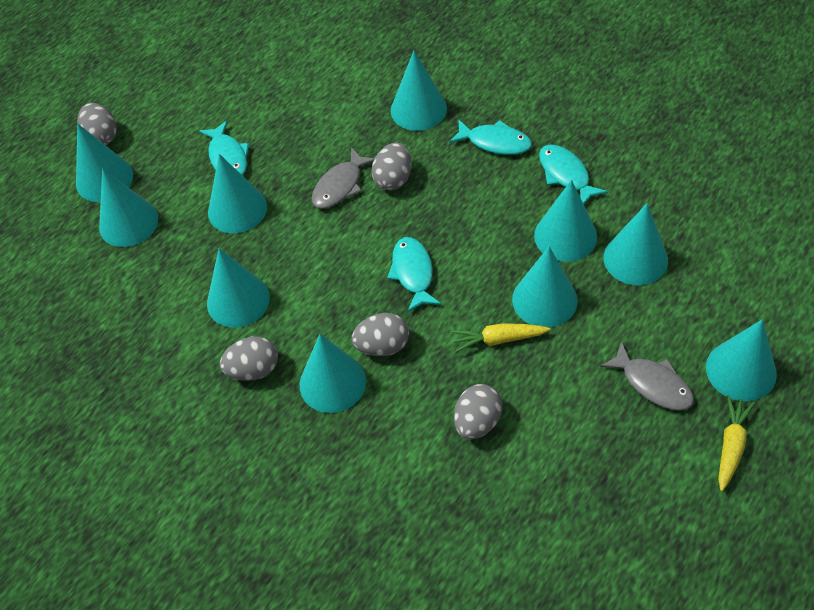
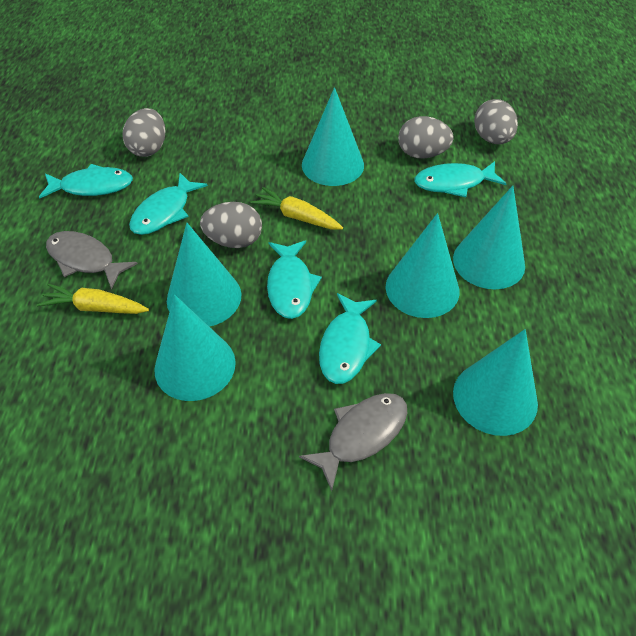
grey egg: 5 -> 4
turquoise cone: 10 -> 6
turquoise fish: 4 -> 5

